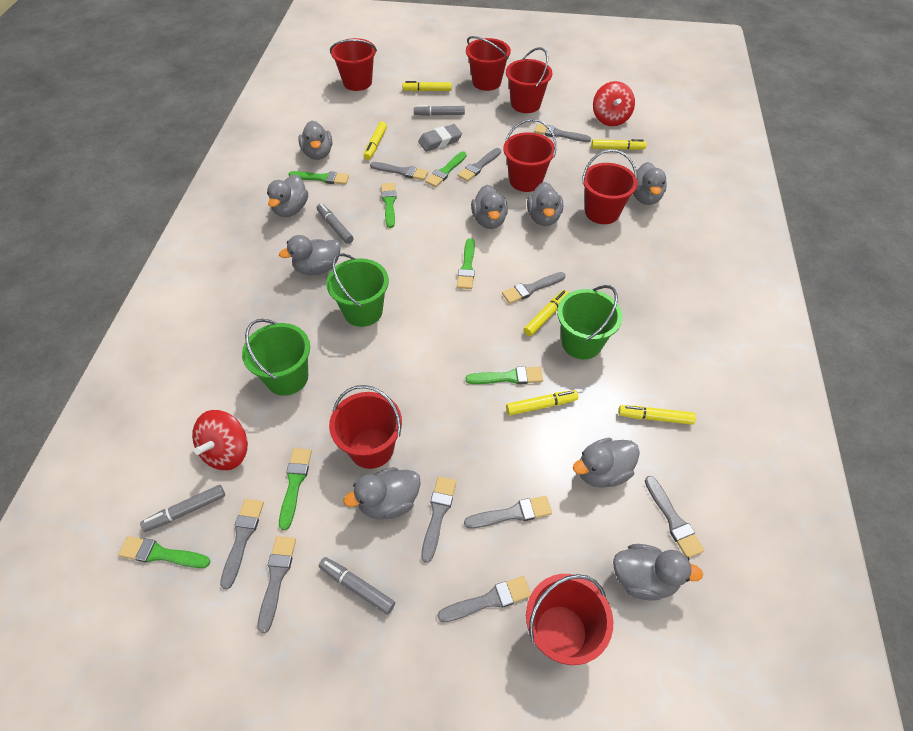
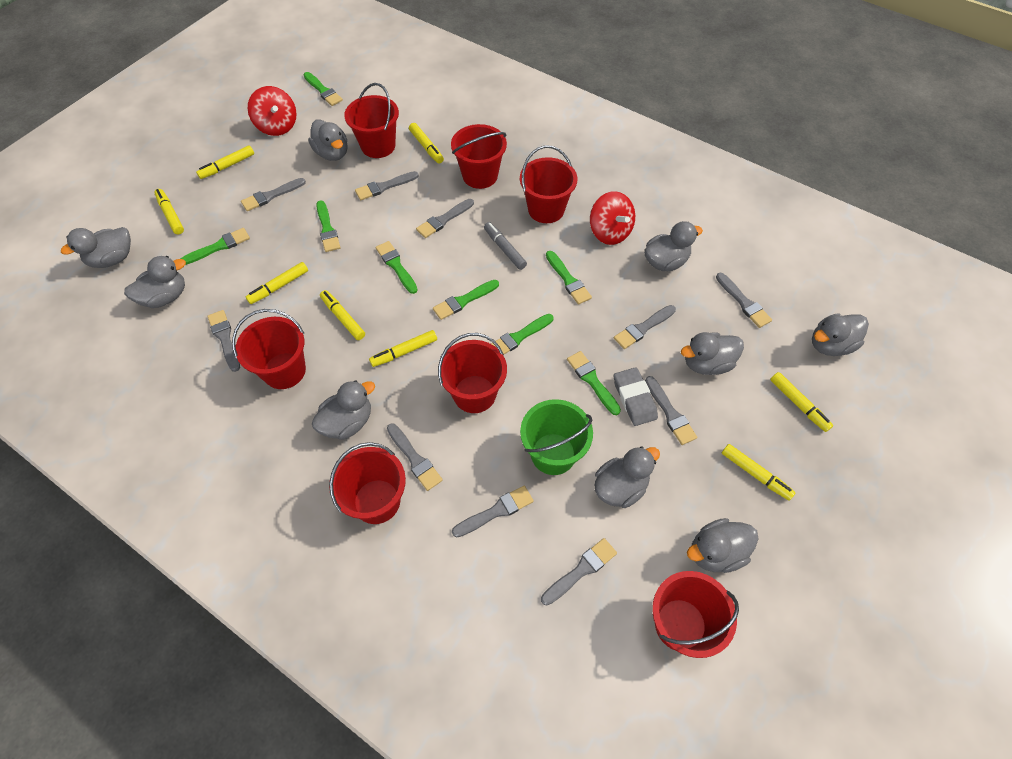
green brush: 7 -> 8
green bucket: 3 -> 1
grey marker: 4 -> 1
yellow marker: 6 -> 8

